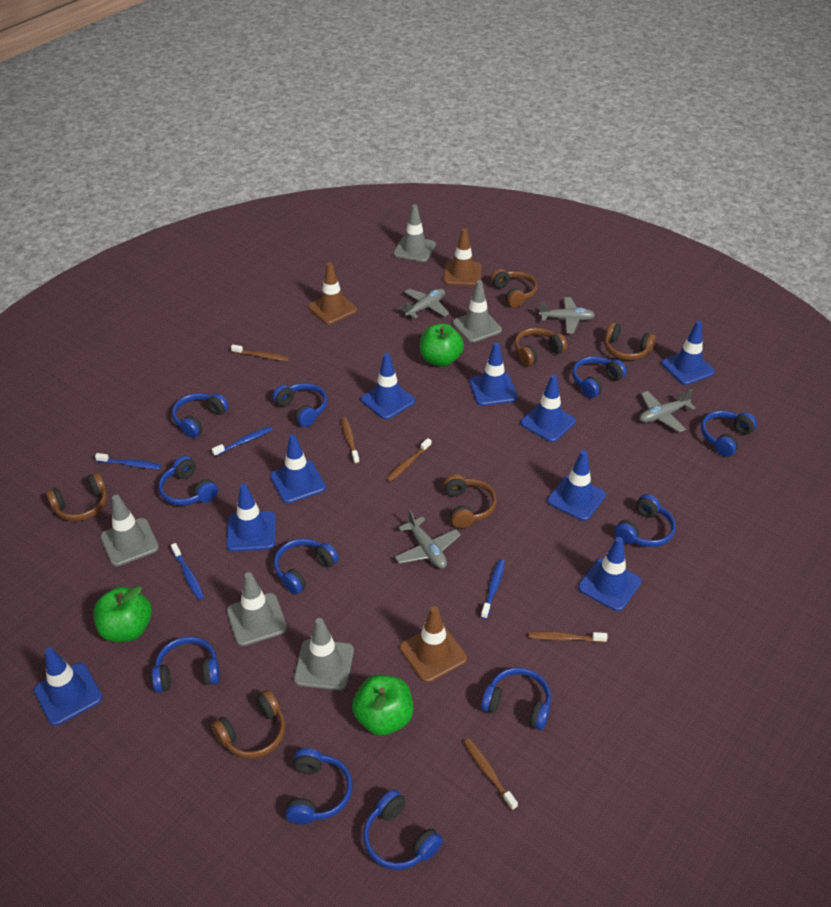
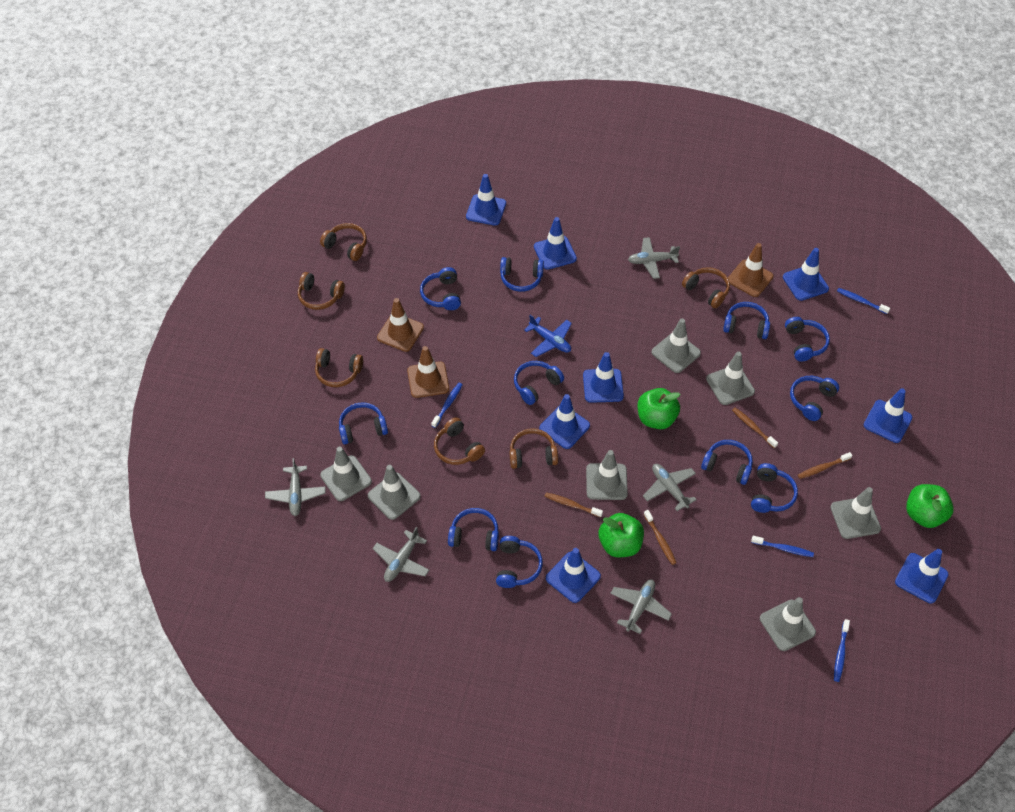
blue plane: 0 -> 1
blue traffic cone: 9 -> 8
brown toothbrush: 5 -> 4
grey plane: 4 -> 5
grey traffic cone: 5 -> 7

